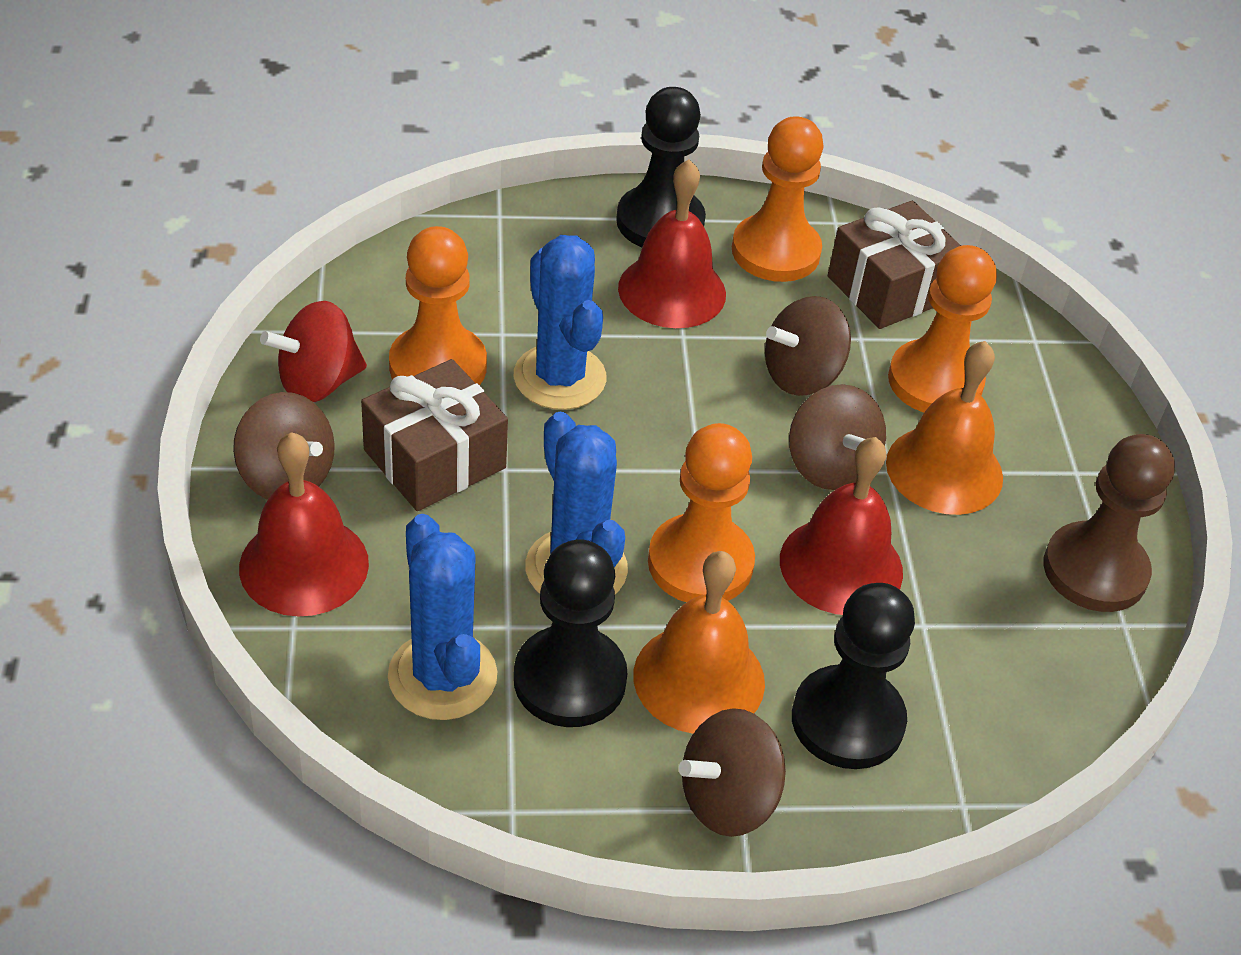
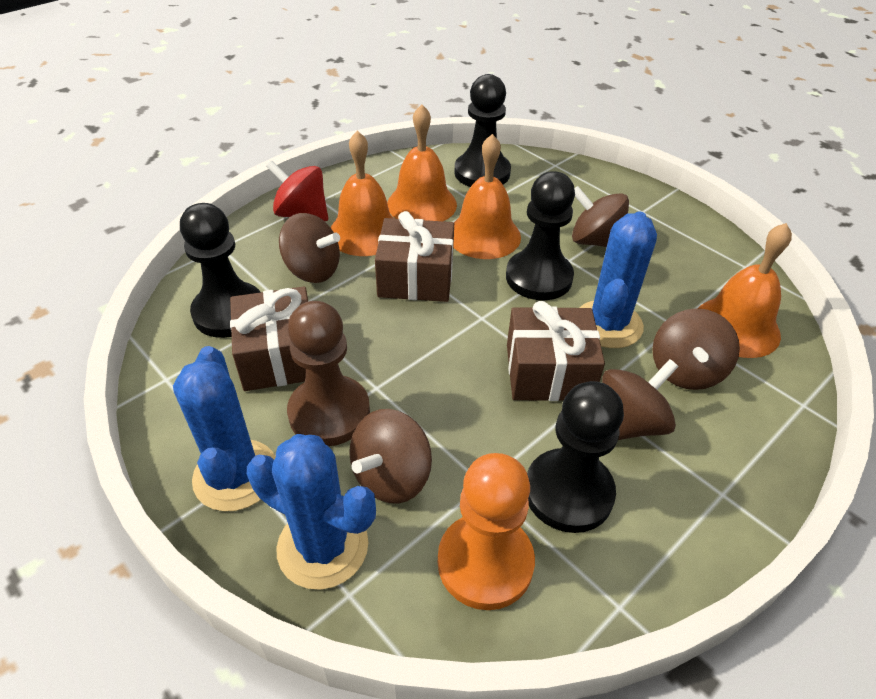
black pawn: 3 -> 4
brown gift: 2 -> 3
brown spinning top: 4 -> 5
orange bell: 2 -> 4
orange pawn: 4 -> 1
red bell: 3 -> 0

